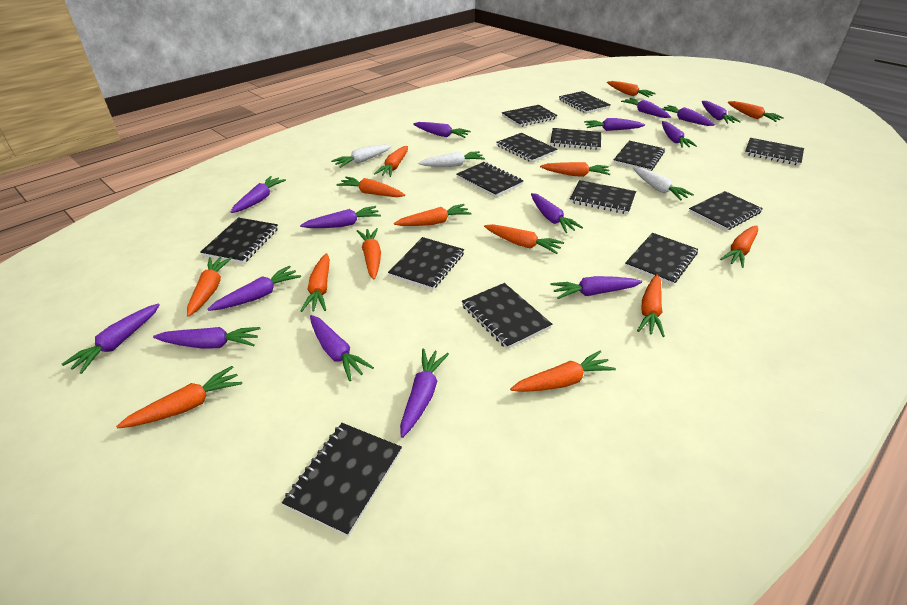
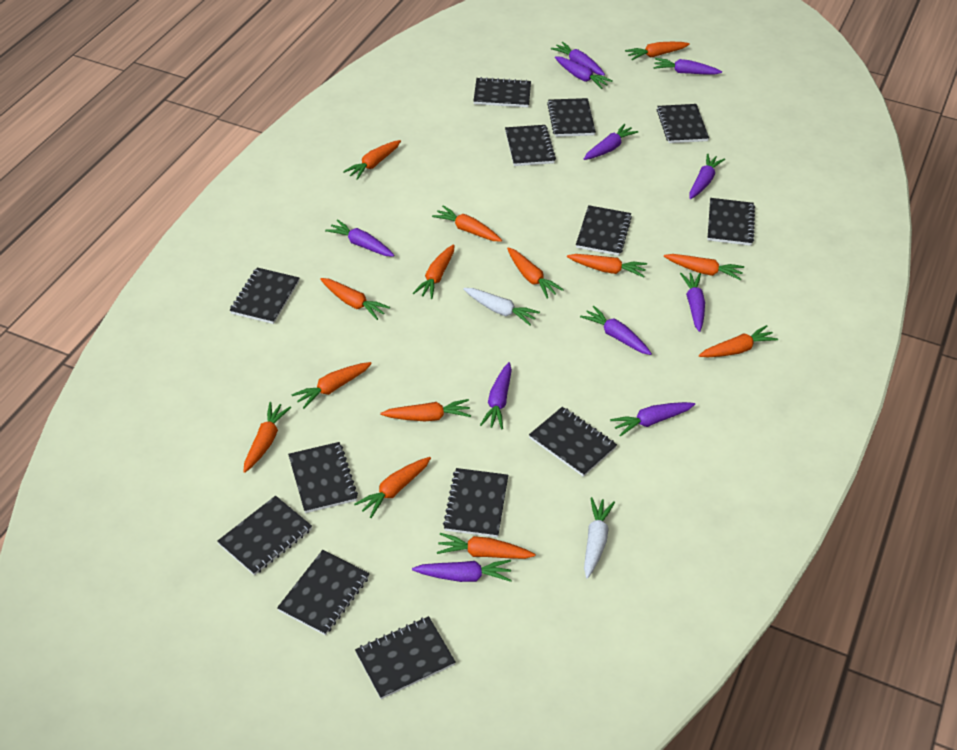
black notebook: 14 -> 13
purple carrot: 15 -> 11
white carrot: 3 -> 2

